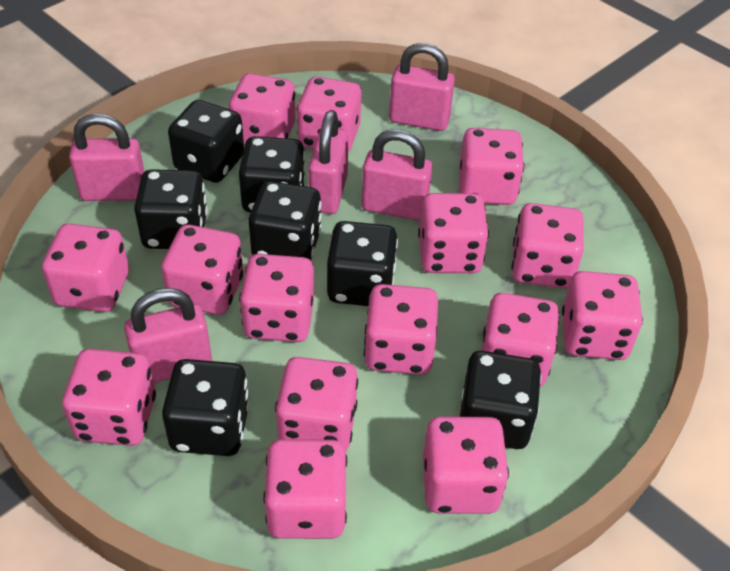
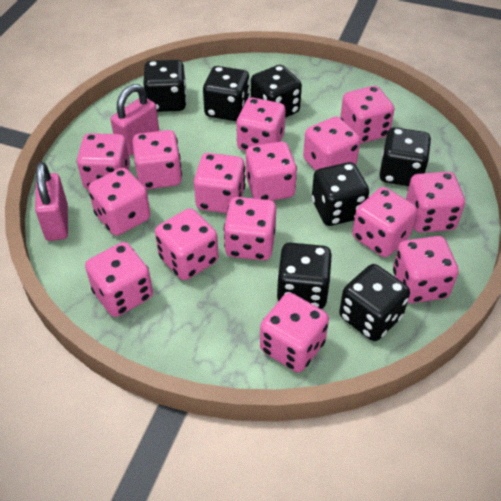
pink padlock: 5 -> 2

